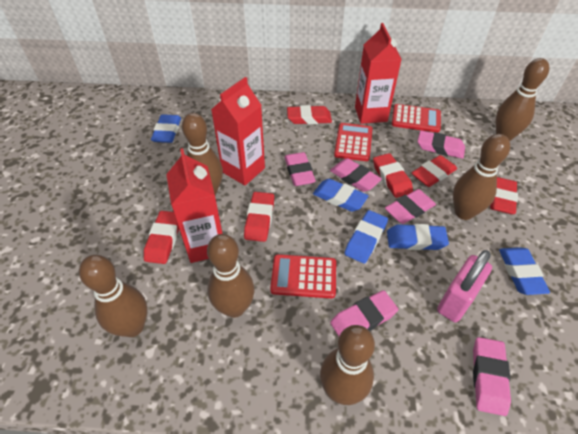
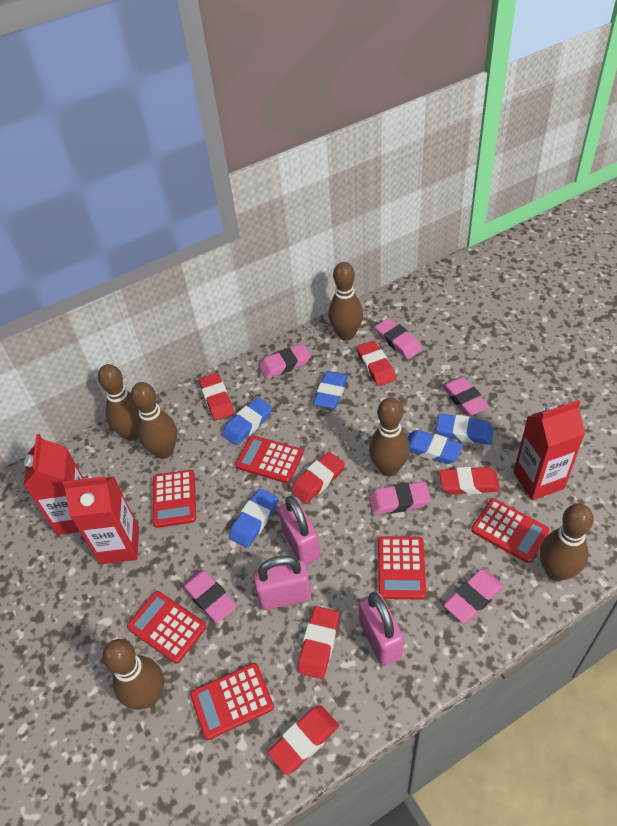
pink padlock: 1 -> 3
red calculator: 3 -> 6

